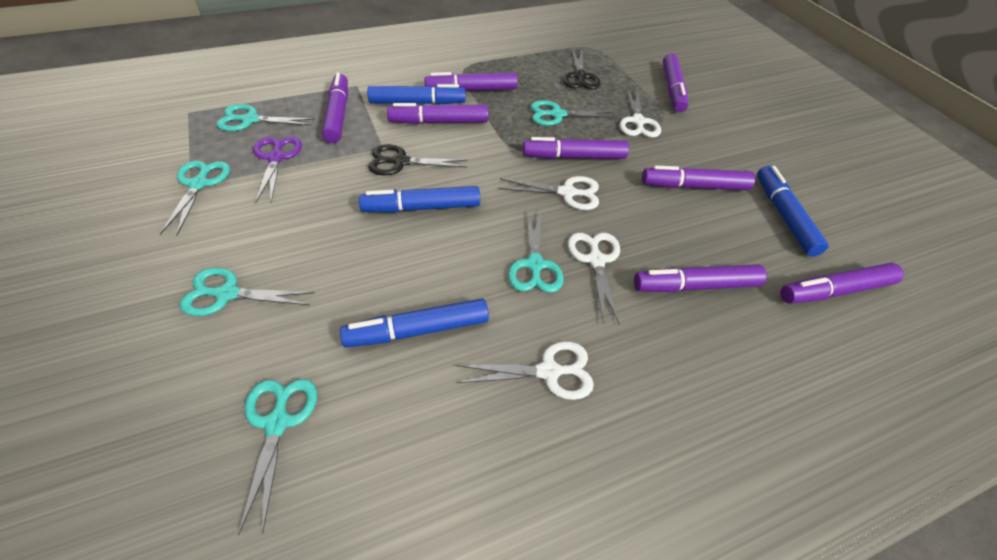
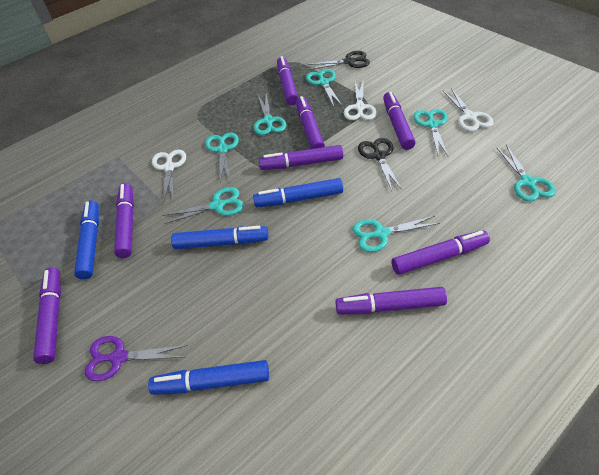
turquoise scissors: 6 -> 7
white scissors: 4 -> 3

